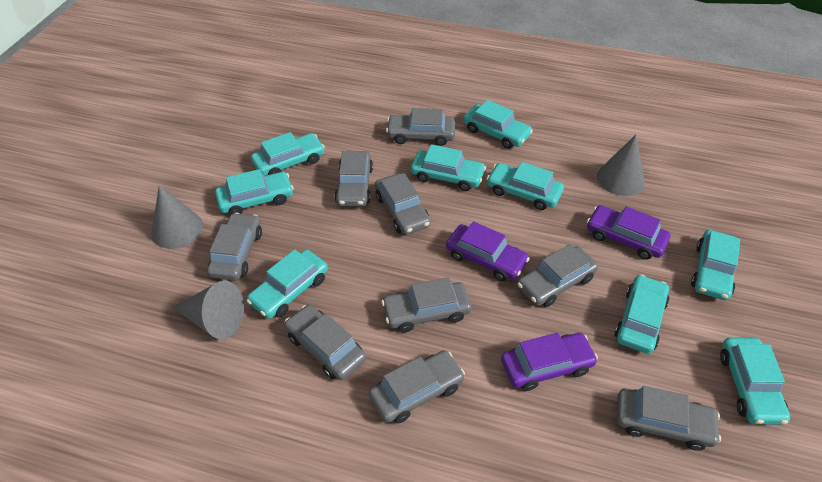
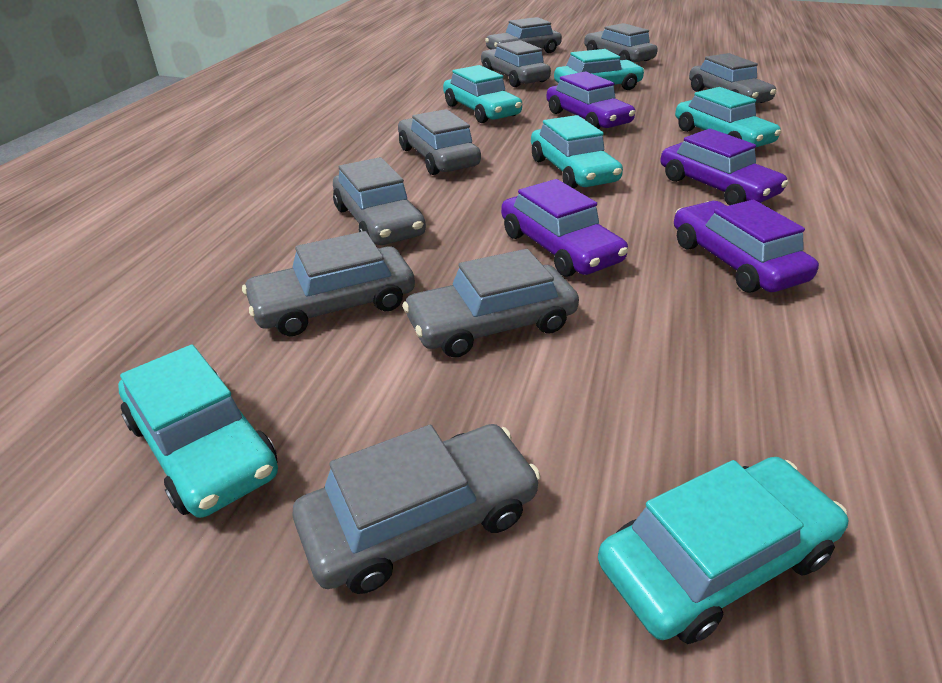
grey cone: 3 -> 0
purple car: 3 -> 4
turquoise car: 9 -> 6

